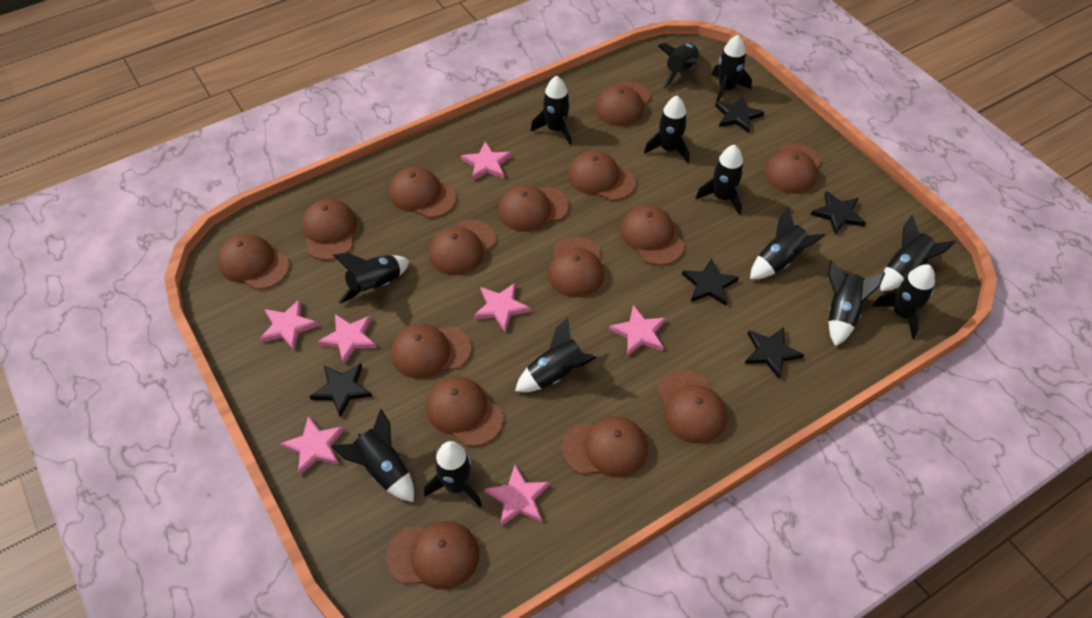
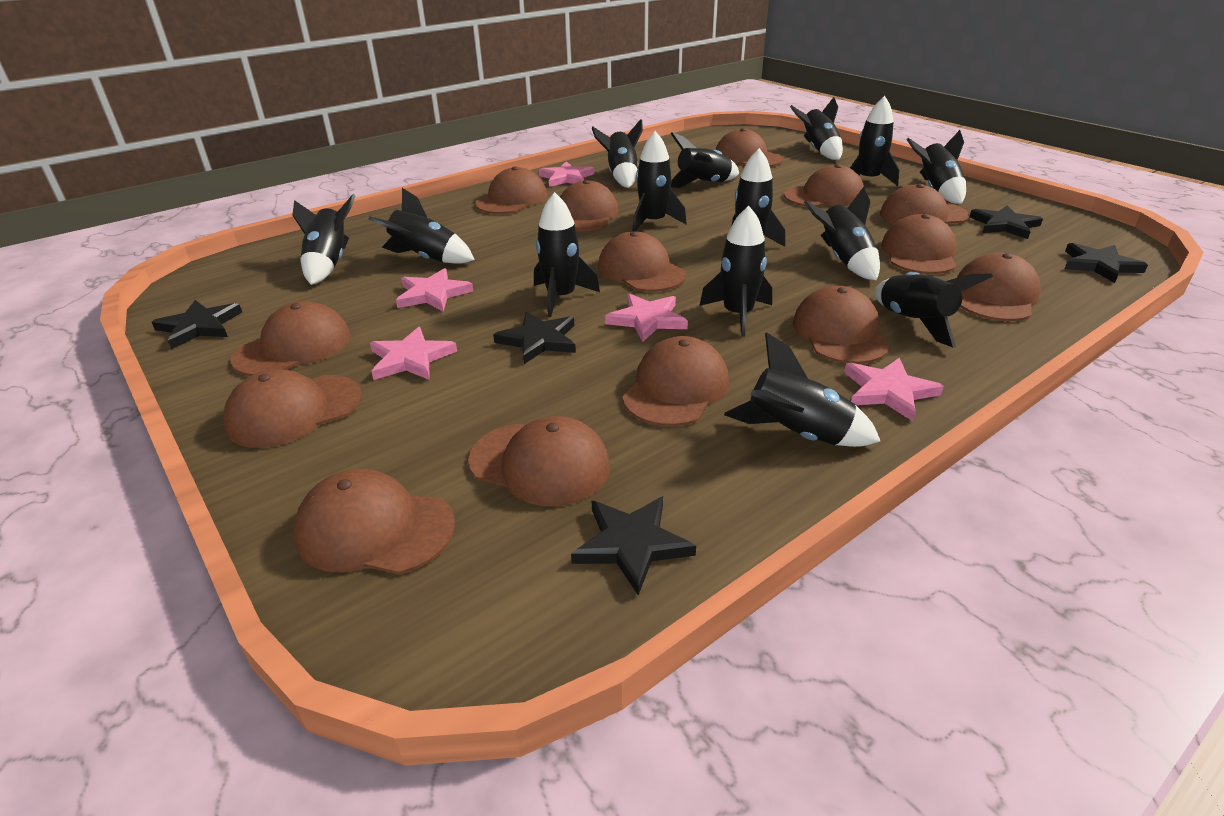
black rocket: 13 -> 14
brown cap: 15 -> 14
pink star: 7 -> 5

